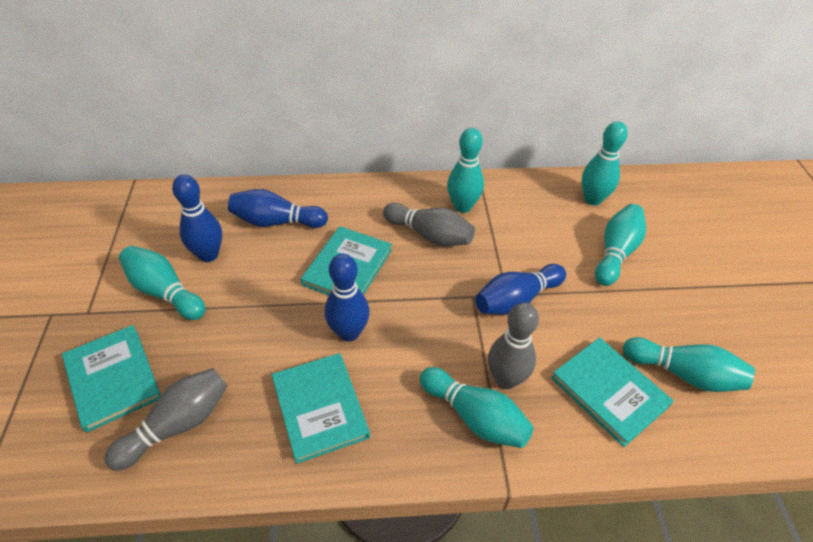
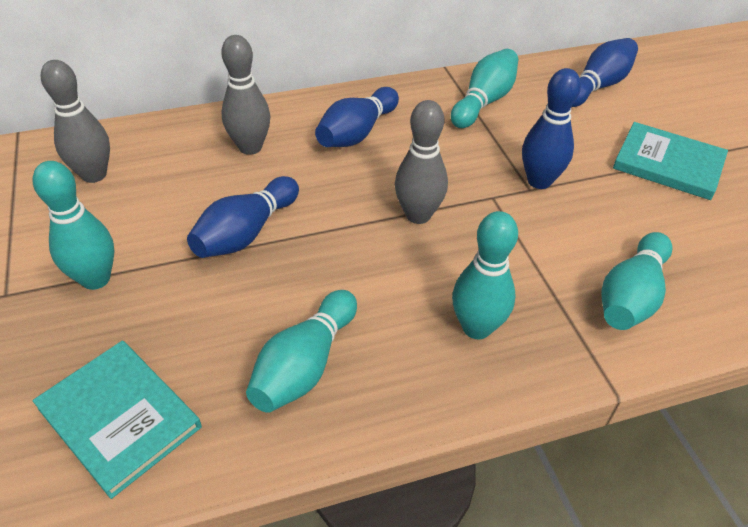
turquoise book: 4 -> 2
turquoise bowling pin: 6 -> 5

